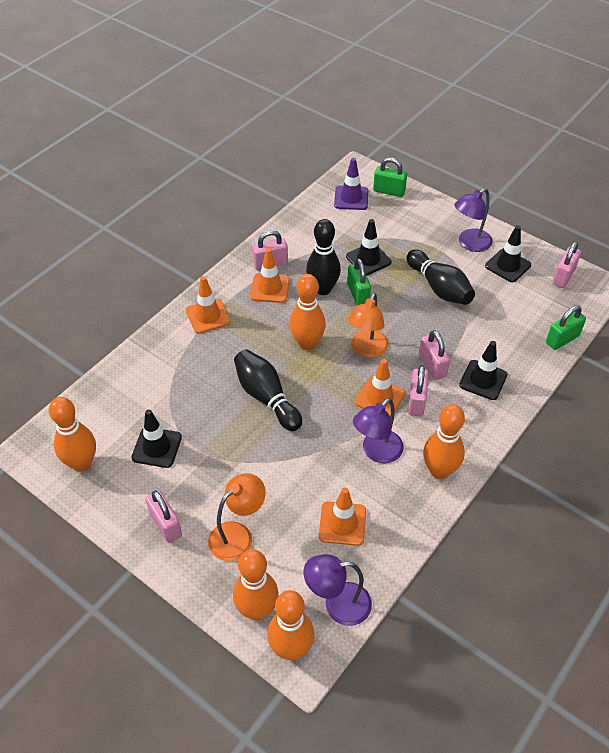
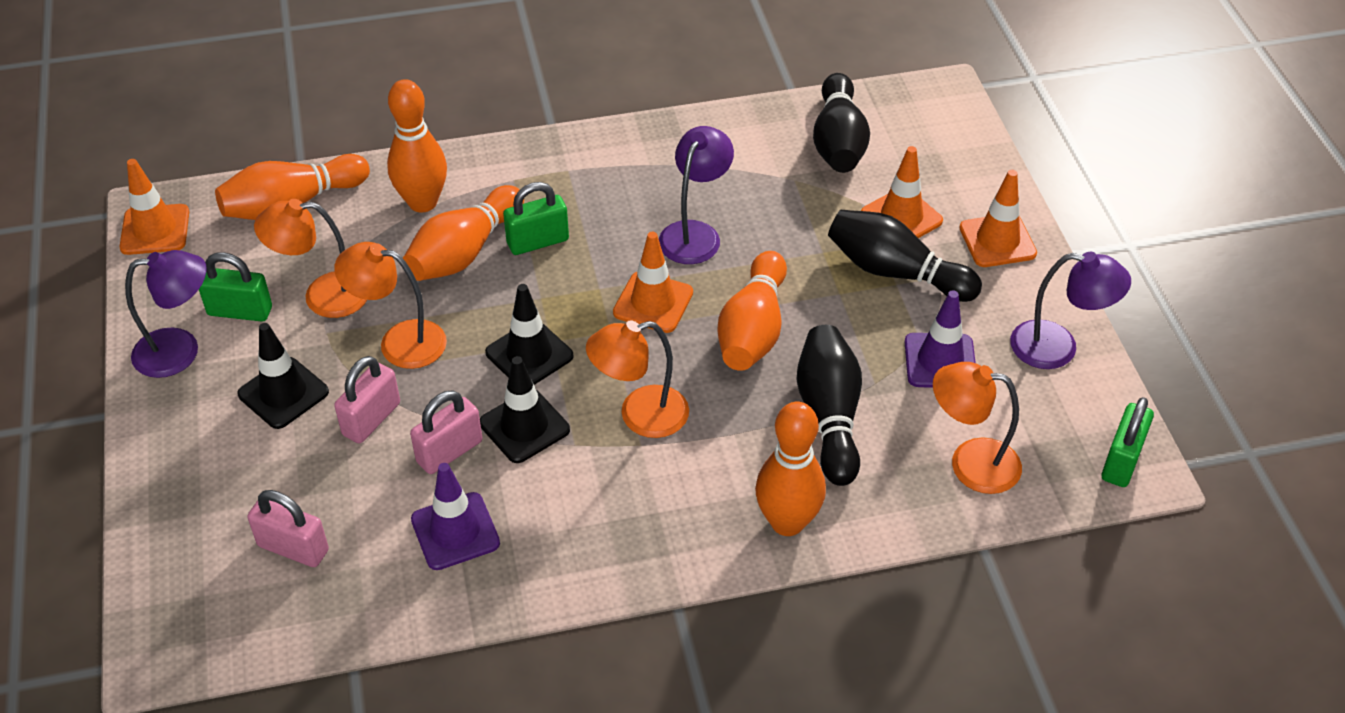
black traffic cone: 4 -> 3
orange lamp: 2 -> 4
pink padlock: 5 -> 3
purple traffic cone: 1 -> 2

